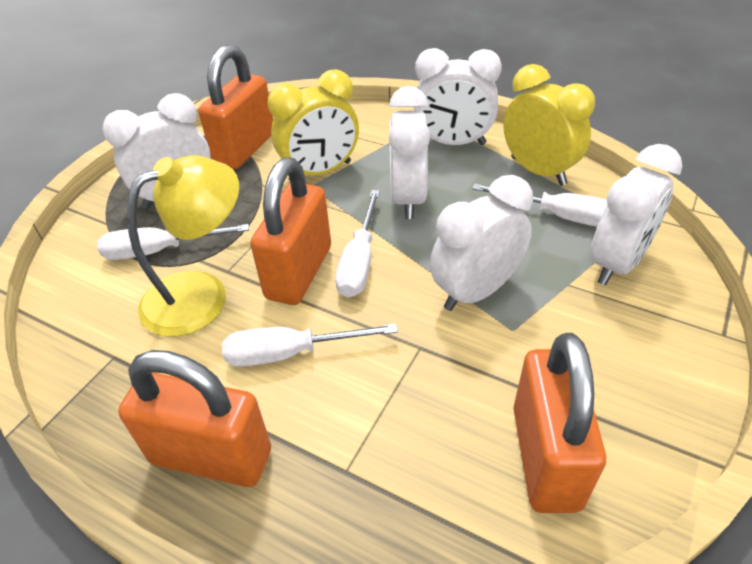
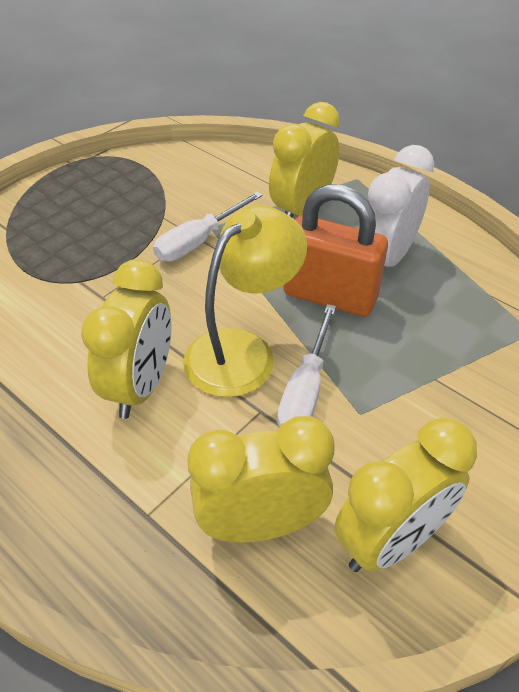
orange padlock: 4 -> 1
white clock: 5 -> 1
white screwdriver: 4 -> 2
yellow clock: 2 -> 4

